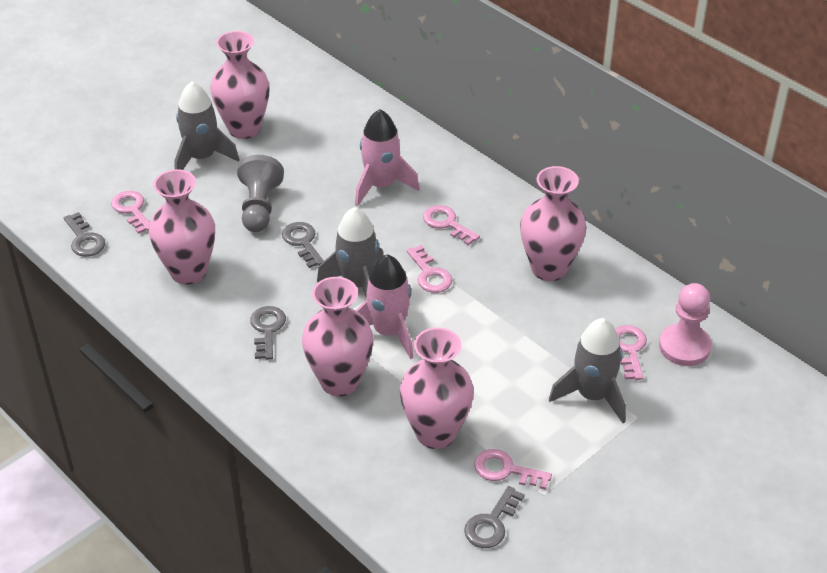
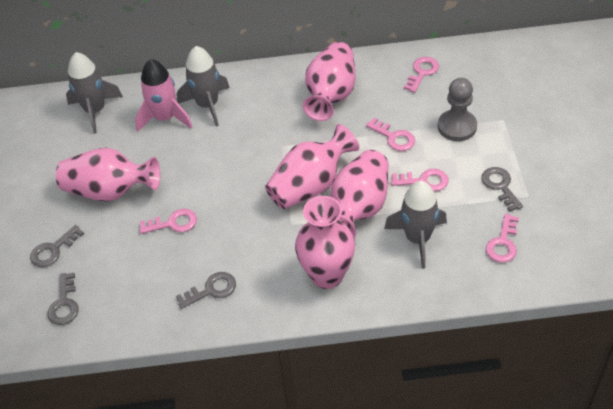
pink pawn: 1 -> 0
pink rocket: 2 -> 1

